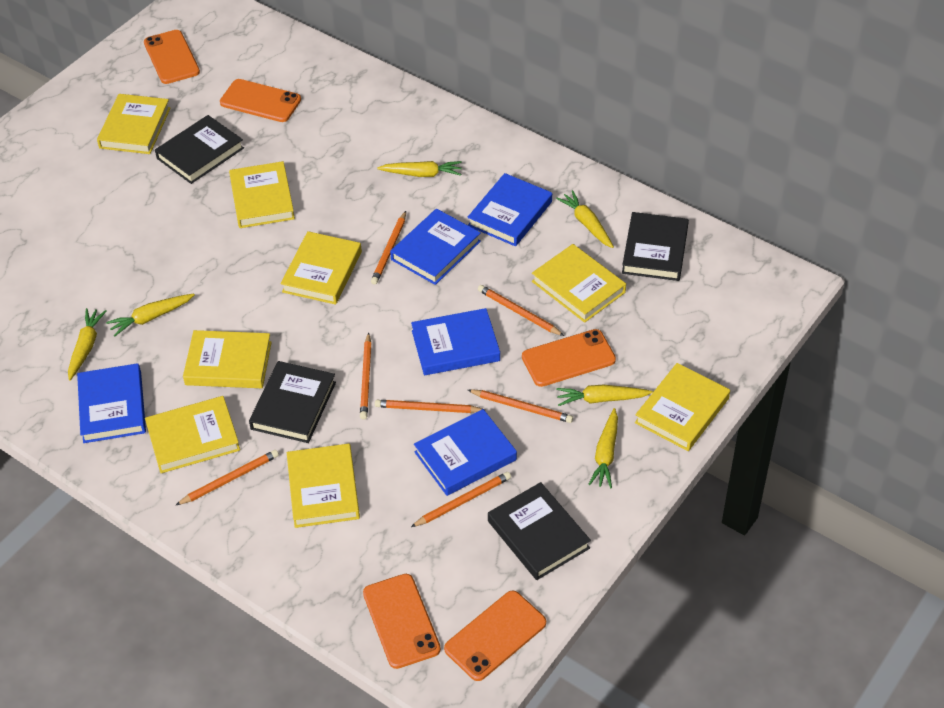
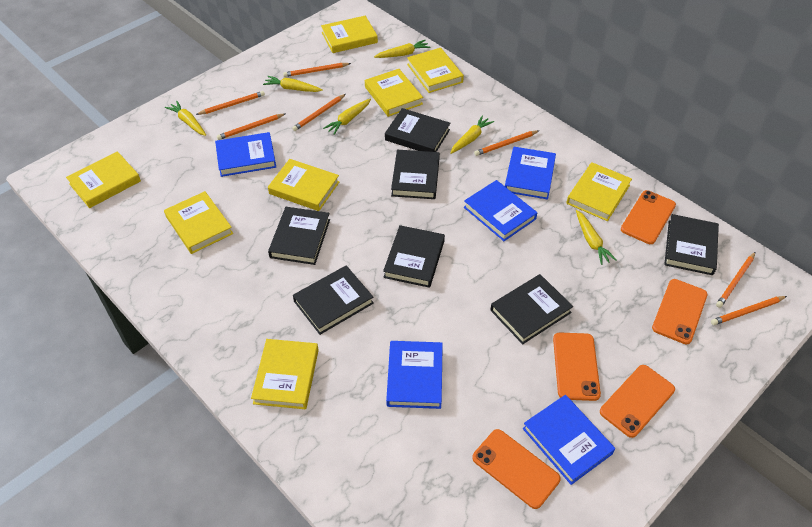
black book: 4 -> 7

